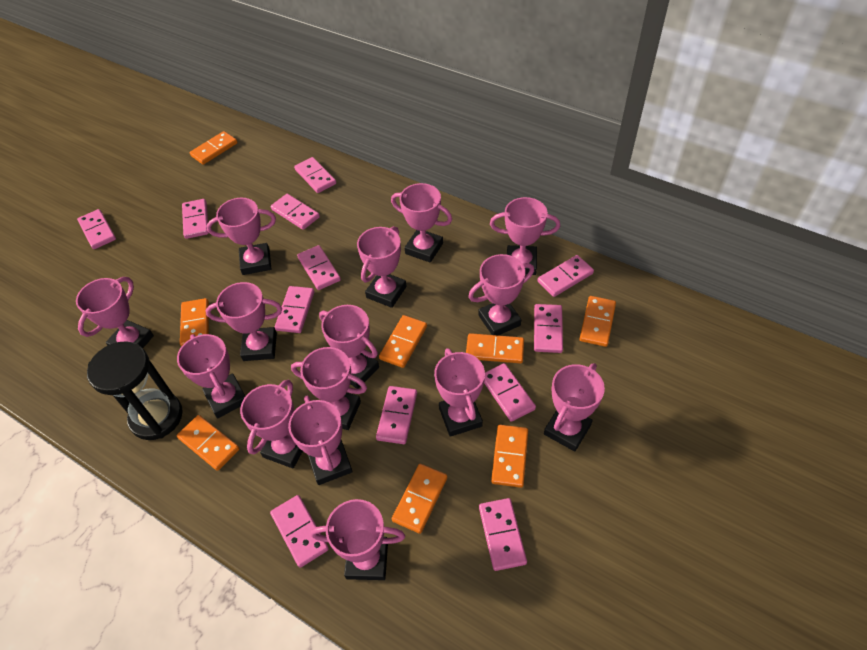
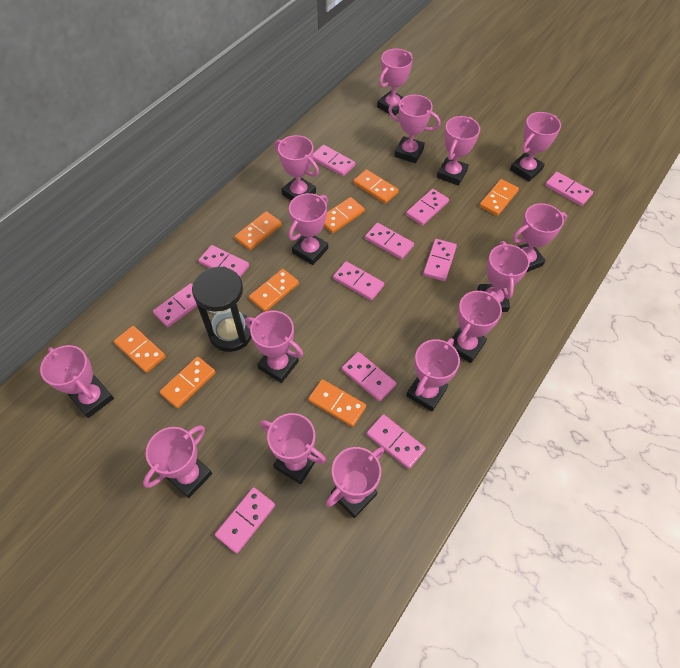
pink domino: 12 -> 11

